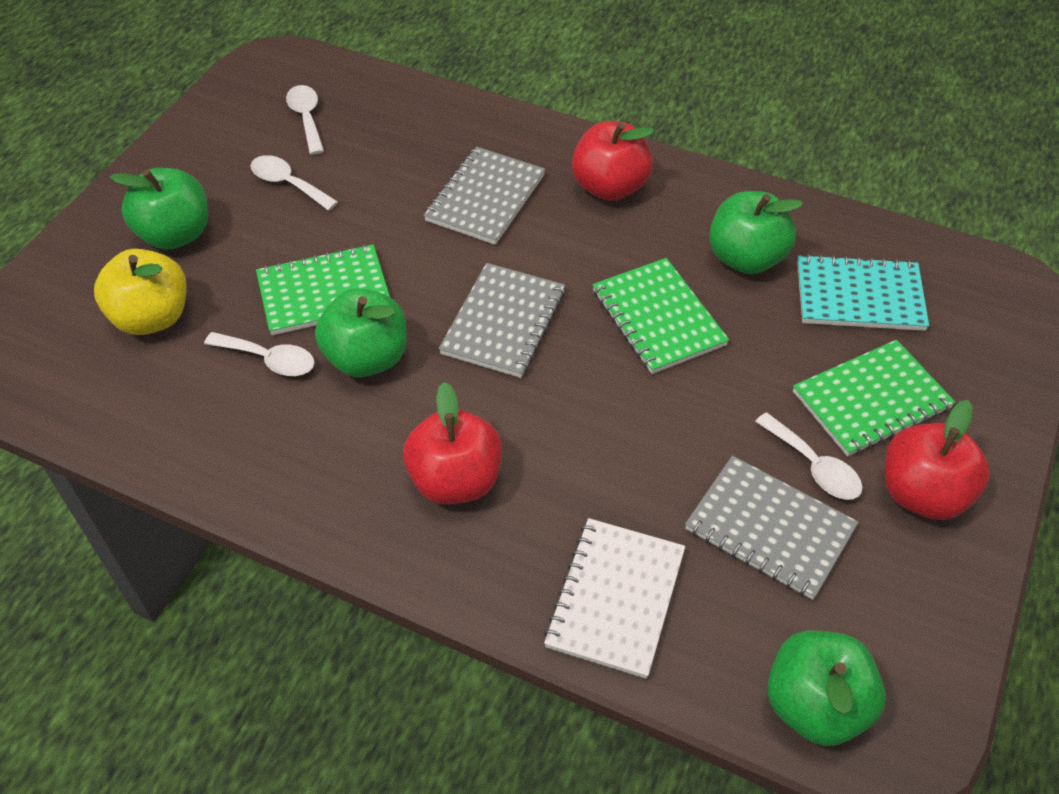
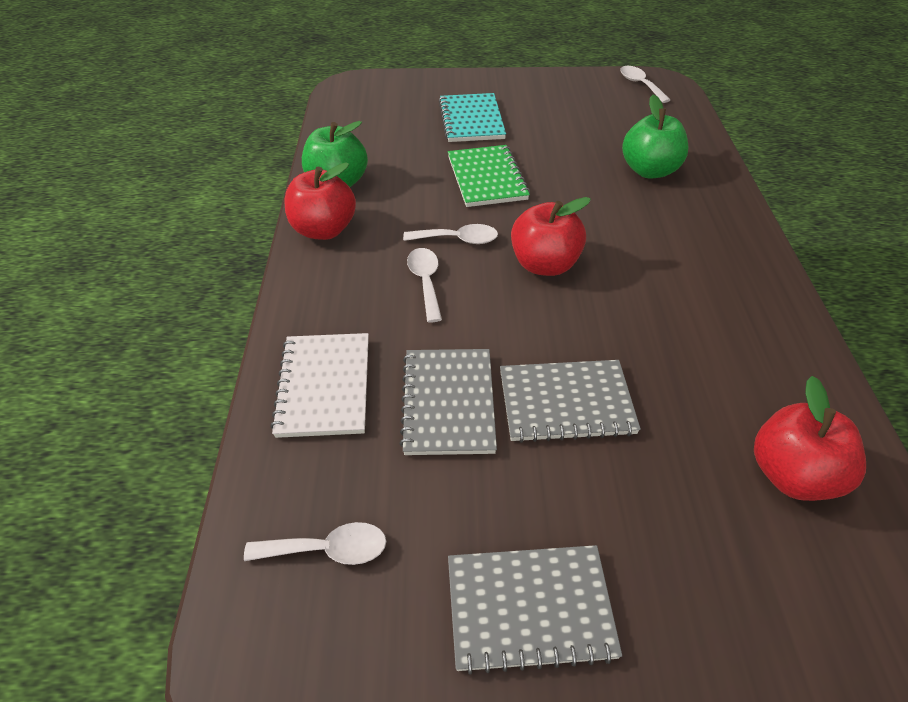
green apple: 4 -> 2
green notebook: 3 -> 1
yellow apple: 1 -> 0

